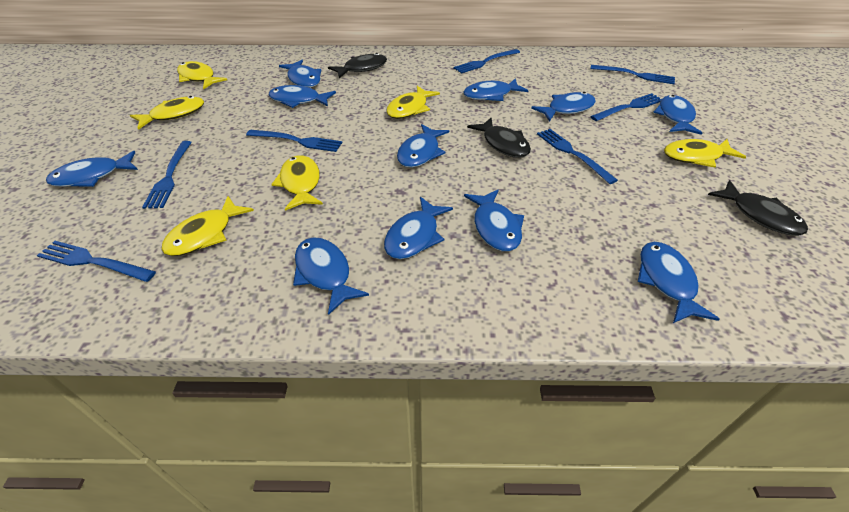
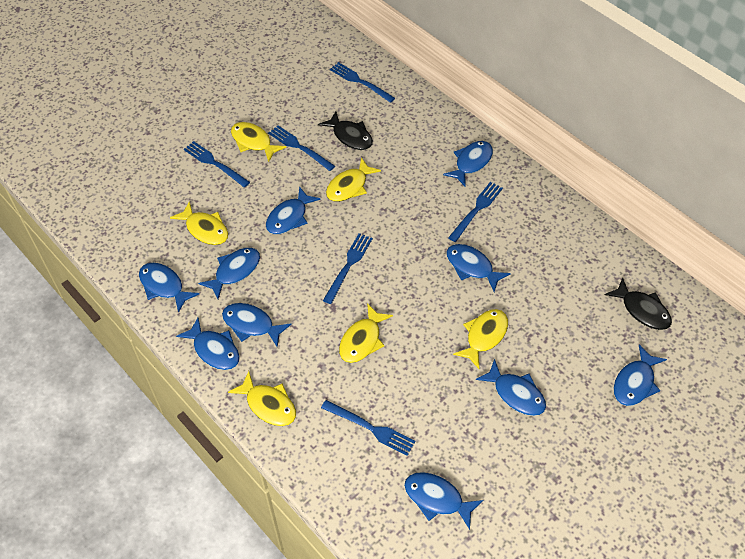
black fish: 3 -> 2
blue fish: 11 -> 10
blue fork: 7 -> 6

